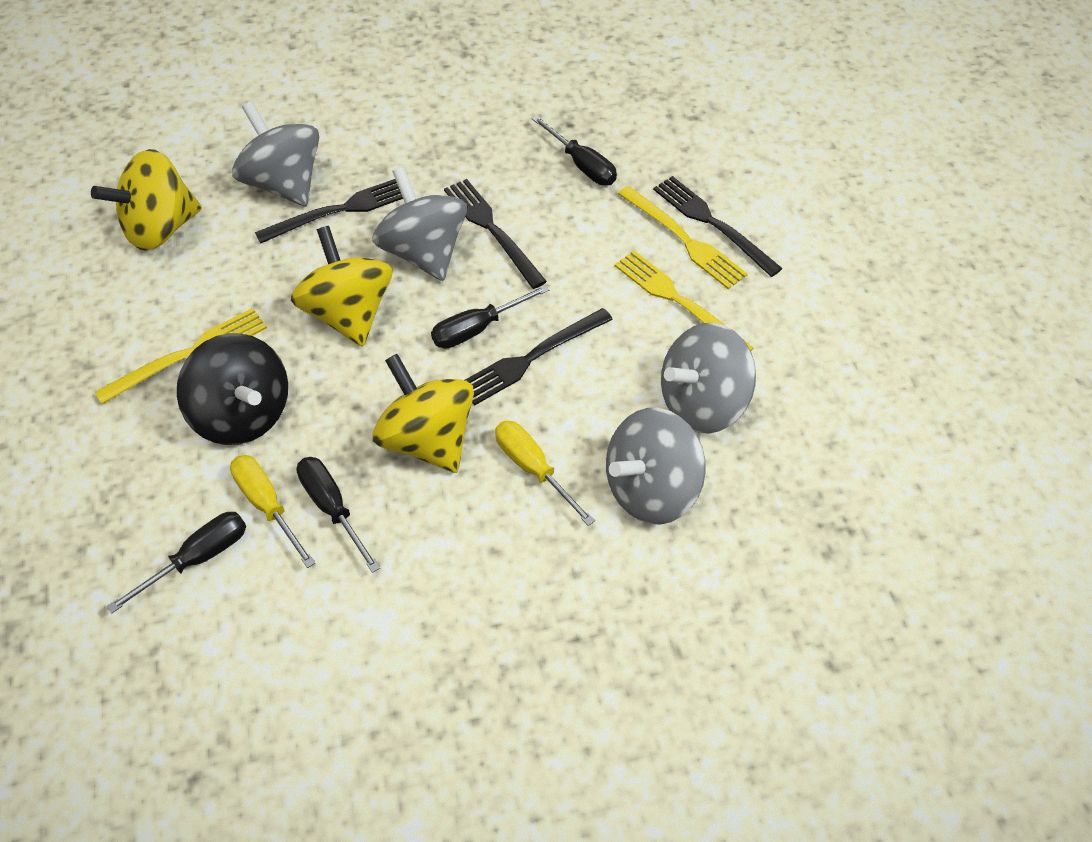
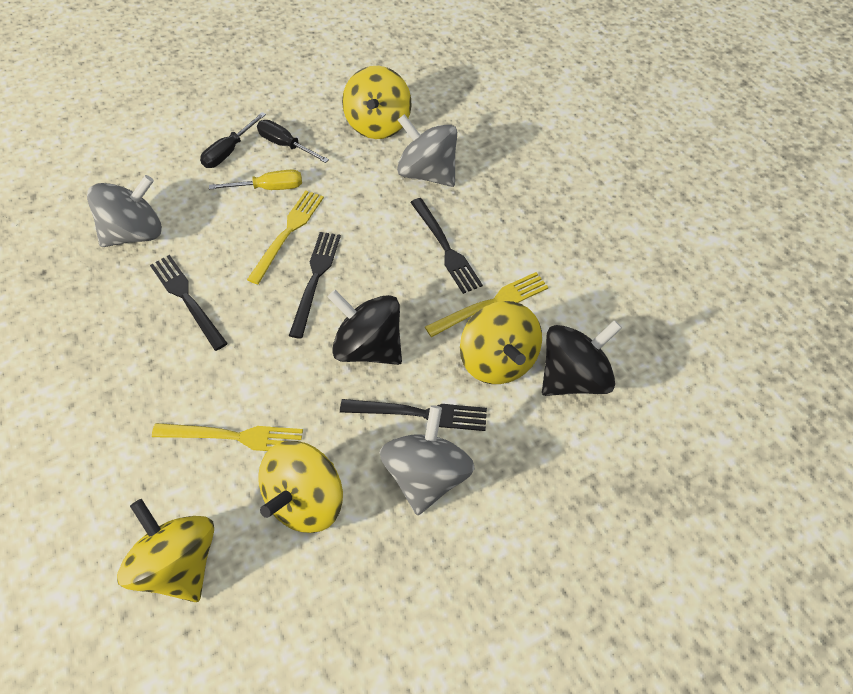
black screwdriver: 4 -> 2
black spinning top: 1 -> 2
grey spinning top: 4 -> 3
yellow screwdriver: 2 -> 1
yellow spinning top: 3 -> 4

